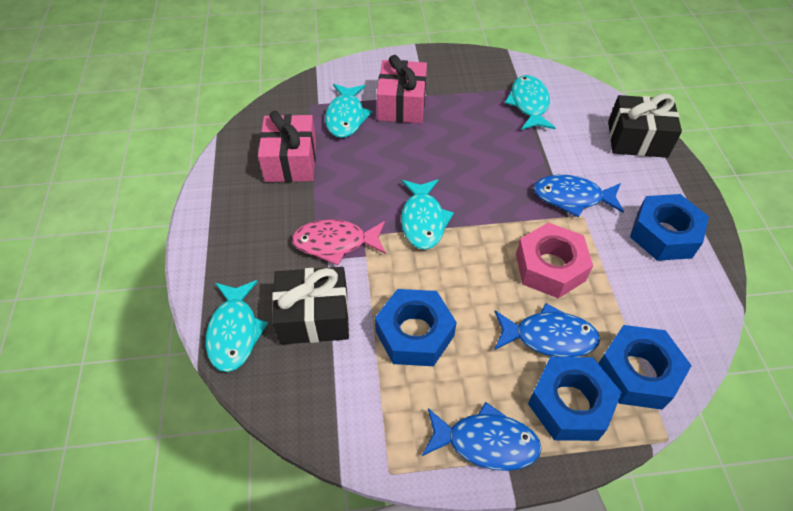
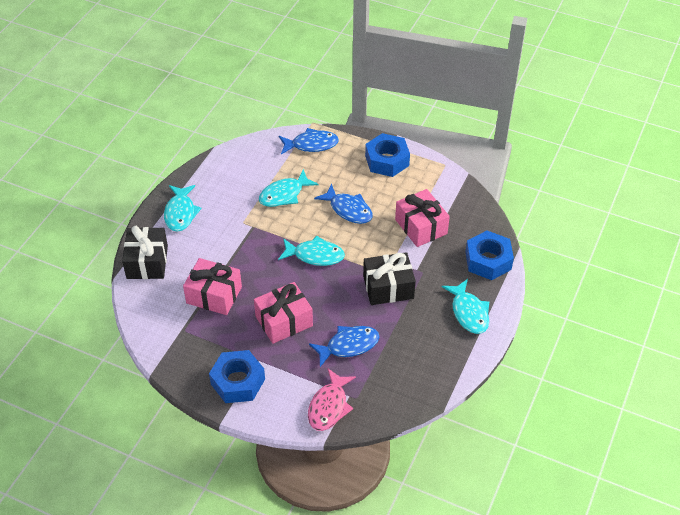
blue nut: 4 -> 3
pink gift: 2 -> 3
pink nut: 1 -> 0

